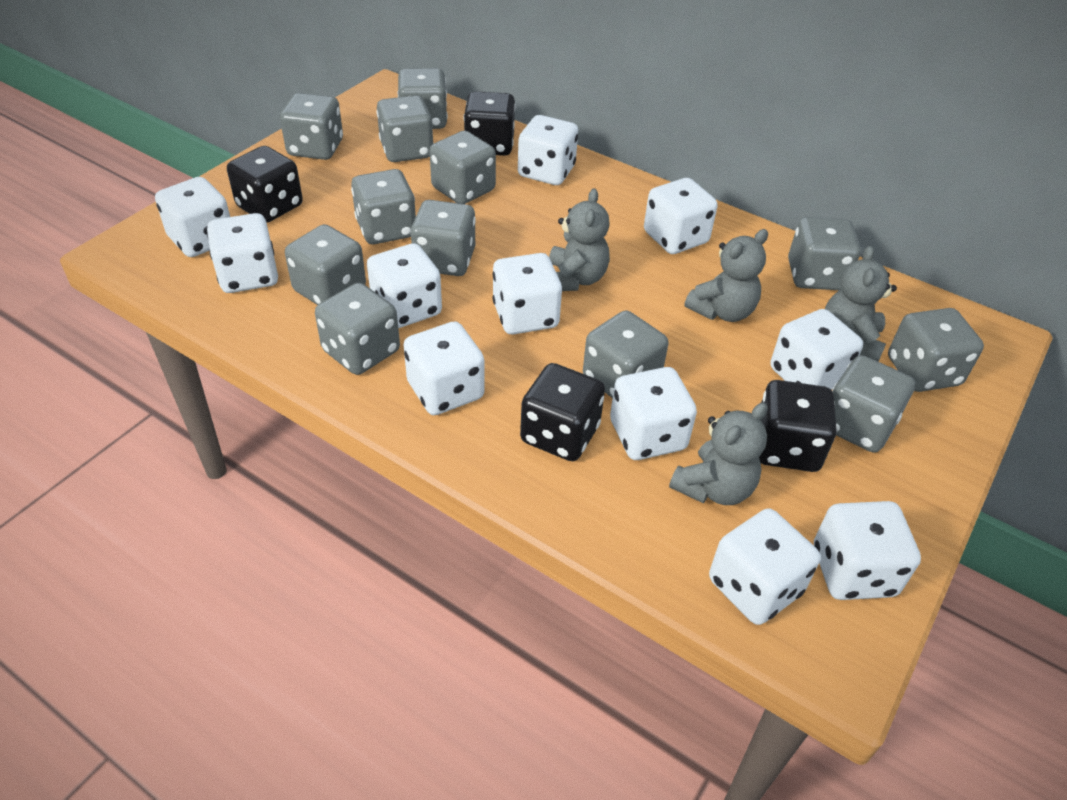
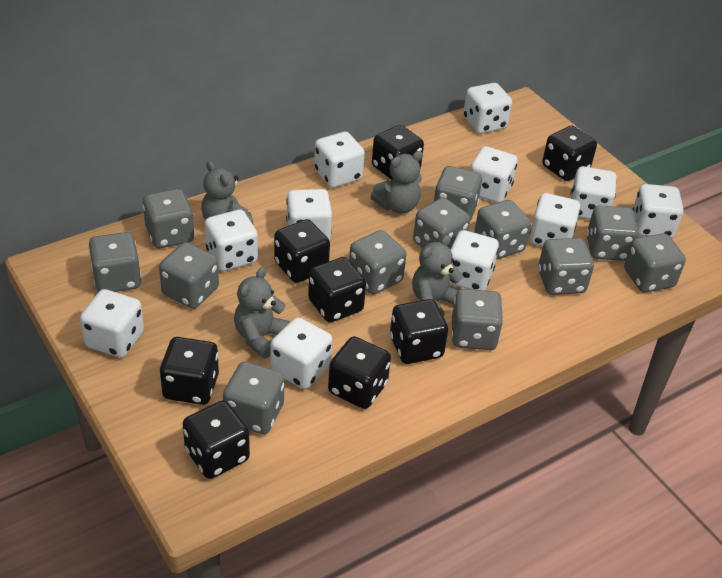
black dice: 4 -> 8

